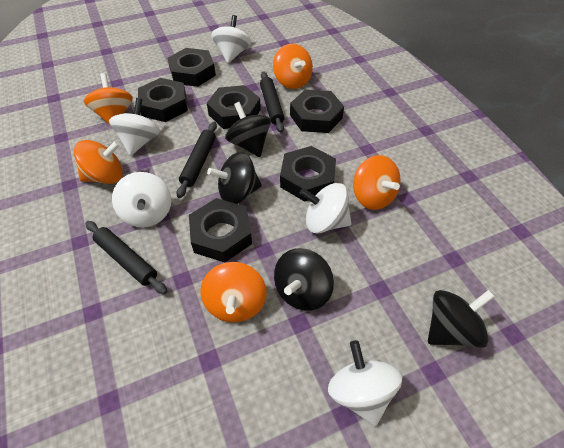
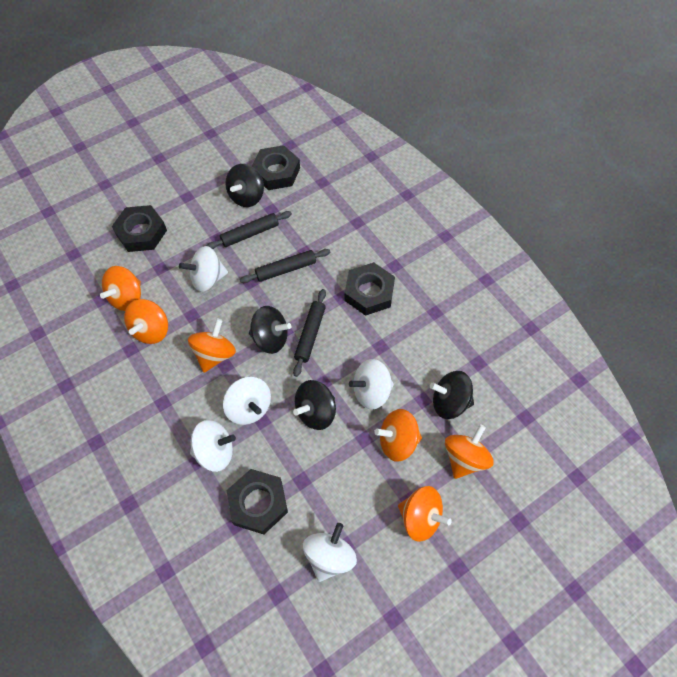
black nut: 6 -> 4
orange spinning top: 5 -> 6

